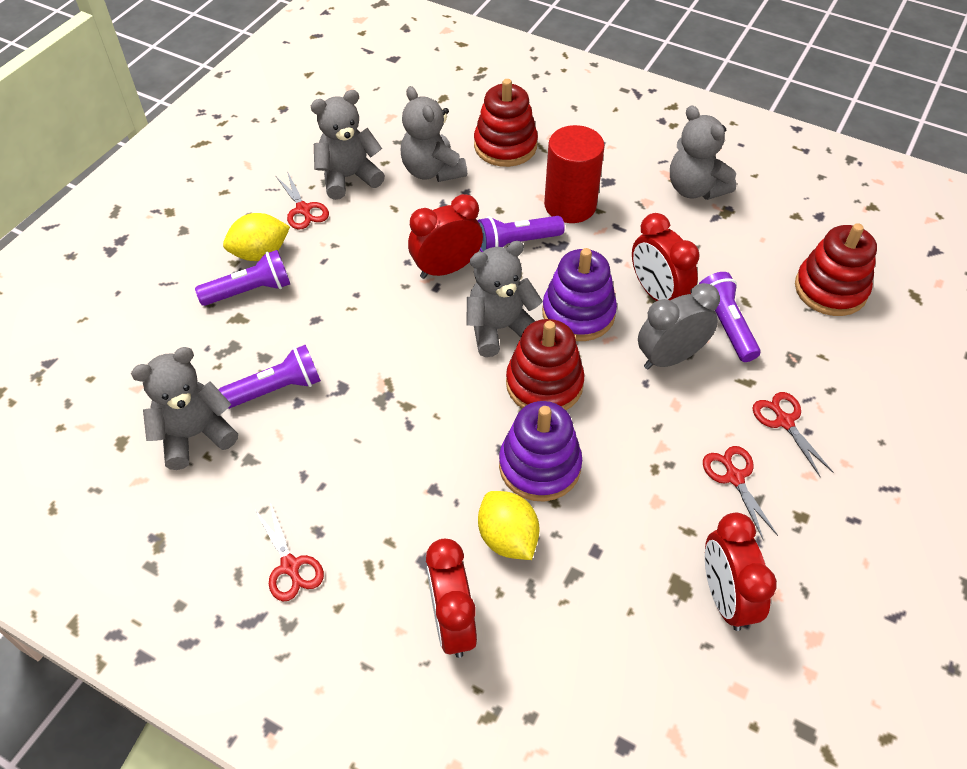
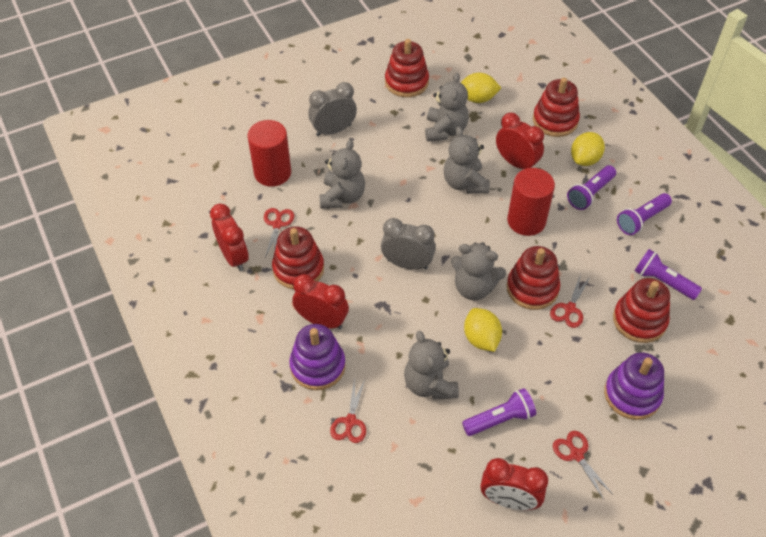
grey clock: 1 -> 2
red cylinder: 1 -> 2
red stacking toy: 3 -> 5
yellow lemon: 2 -> 3

